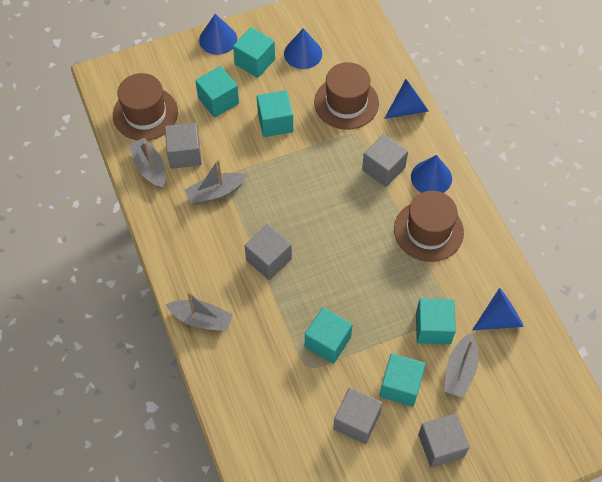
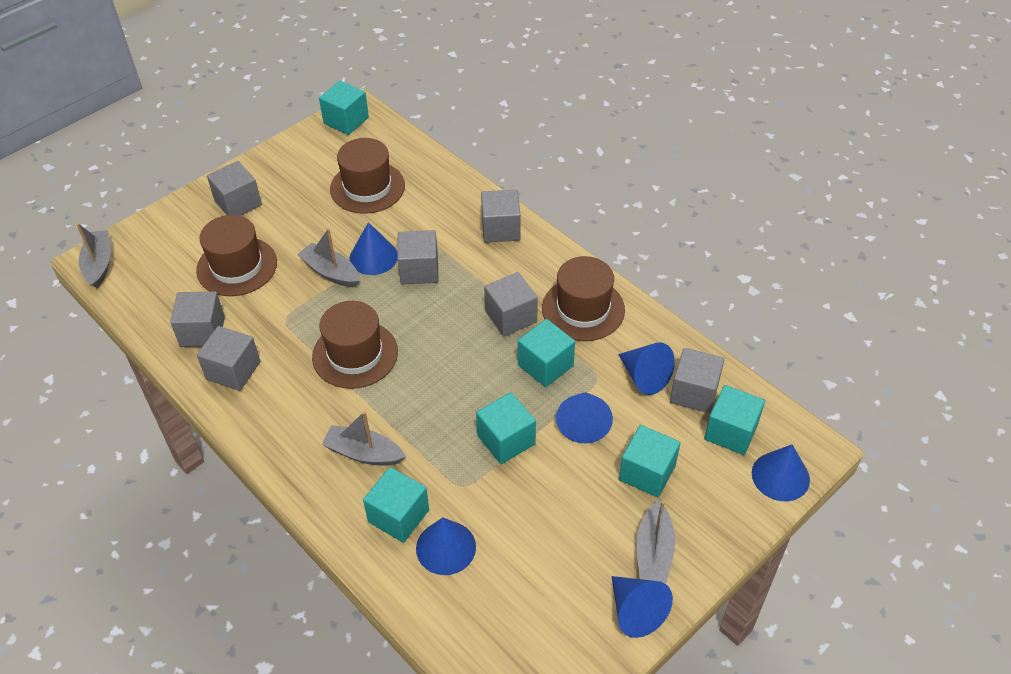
blue cone: 5 -> 6
brown hat: 3 -> 4
grey cube: 5 -> 7

